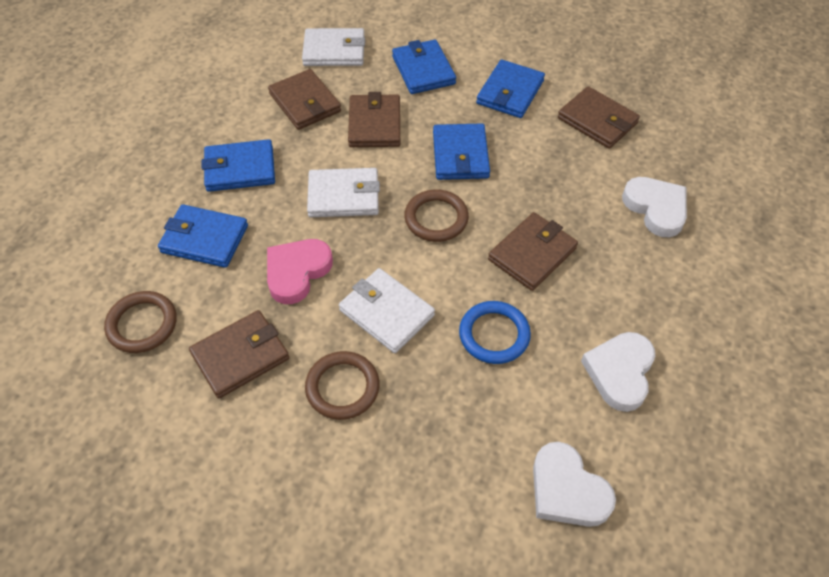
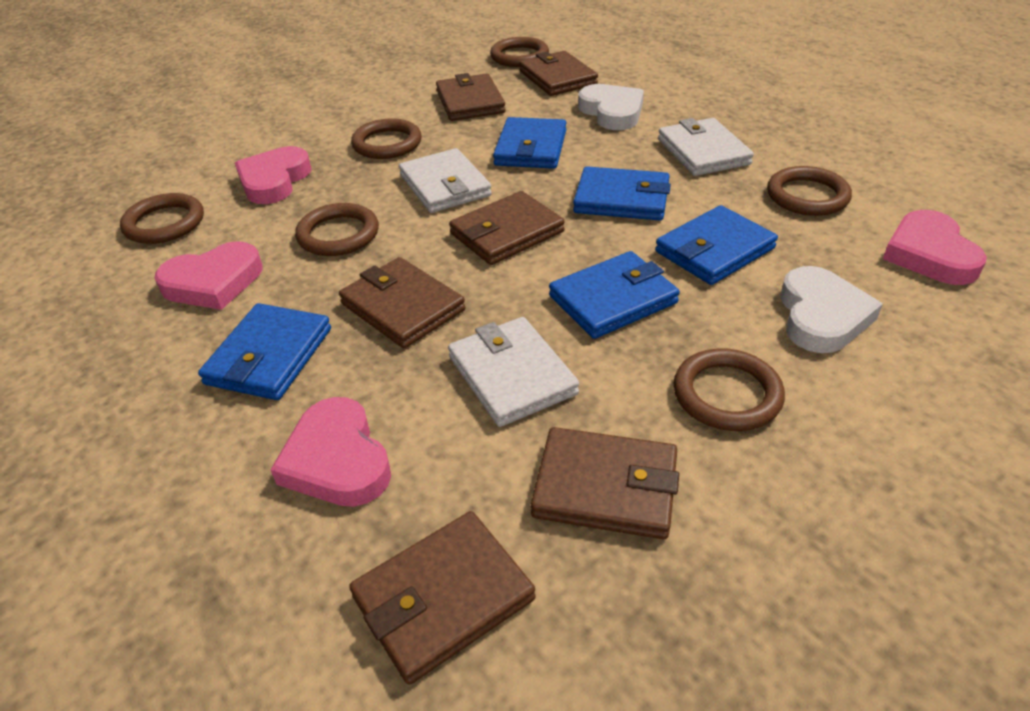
blue ring: 1 -> 0
brown ring: 3 -> 6
brown wallet: 5 -> 6
pink heart: 1 -> 4
white heart: 3 -> 2

